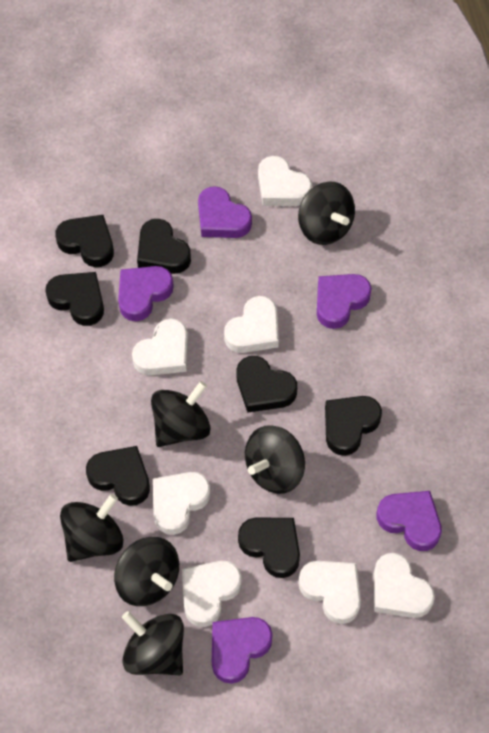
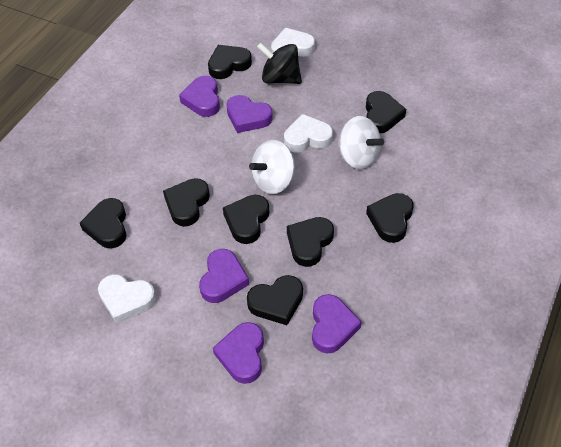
black heart: 7 -> 8
black spinning top: 6 -> 1
white heart: 7 -> 3
white spinning top: 0 -> 2

